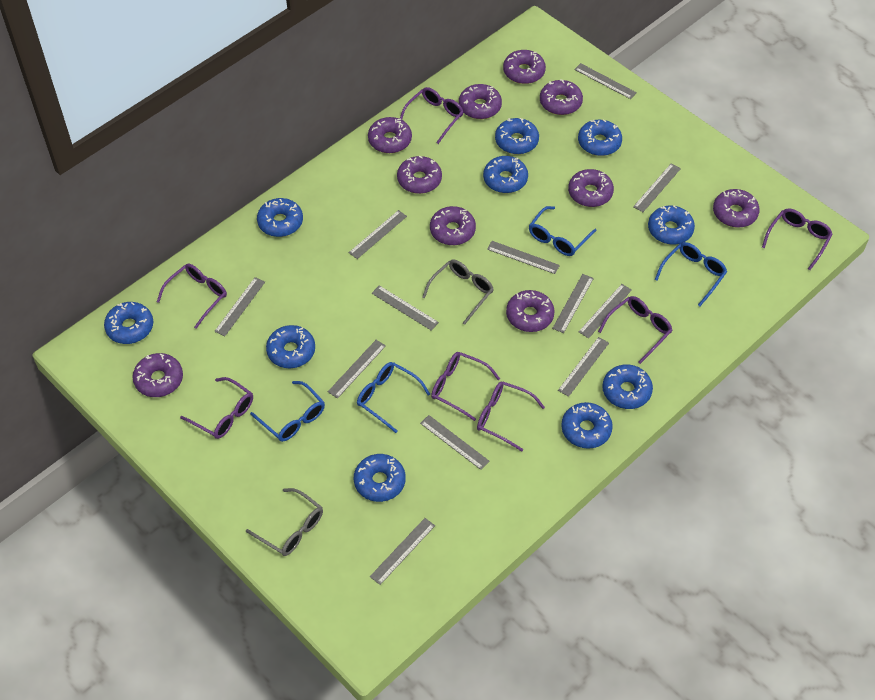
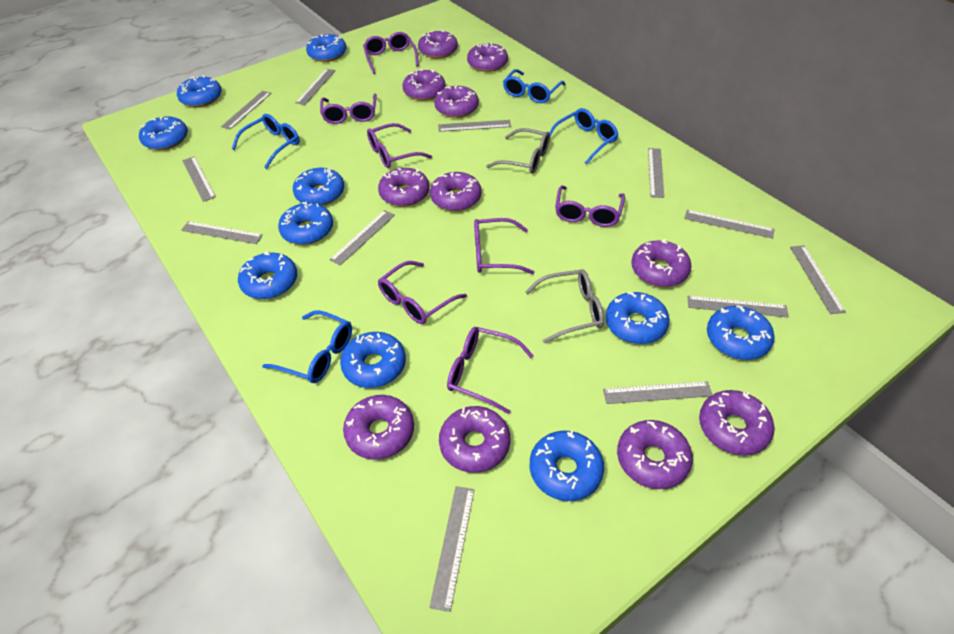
purple donut: 10 -> 11

